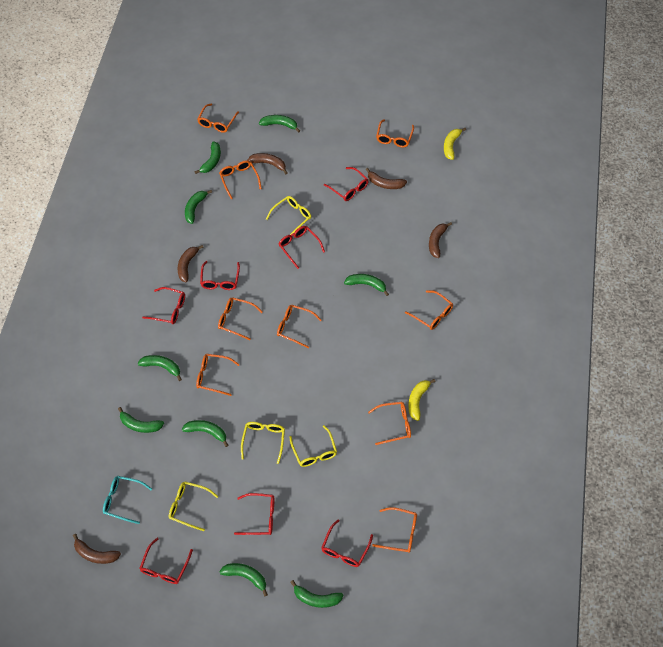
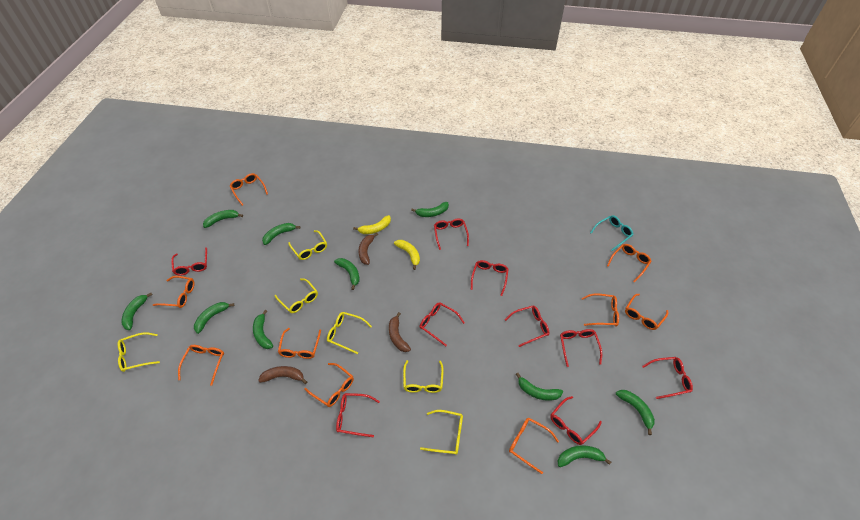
brown banana: 5 -> 3
green banana: 9 -> 10
red glasses: 7 -> 9
yellow glasses: 4 -> 6

